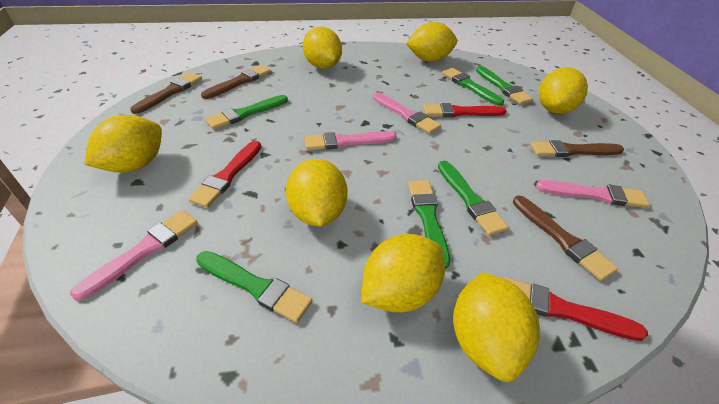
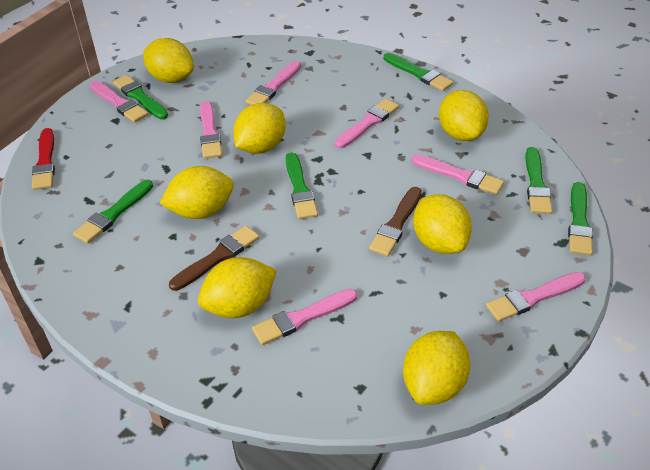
brown brush: 4 -> 2
pink brush: 4 -> 7
red brush: 3 -> 1

